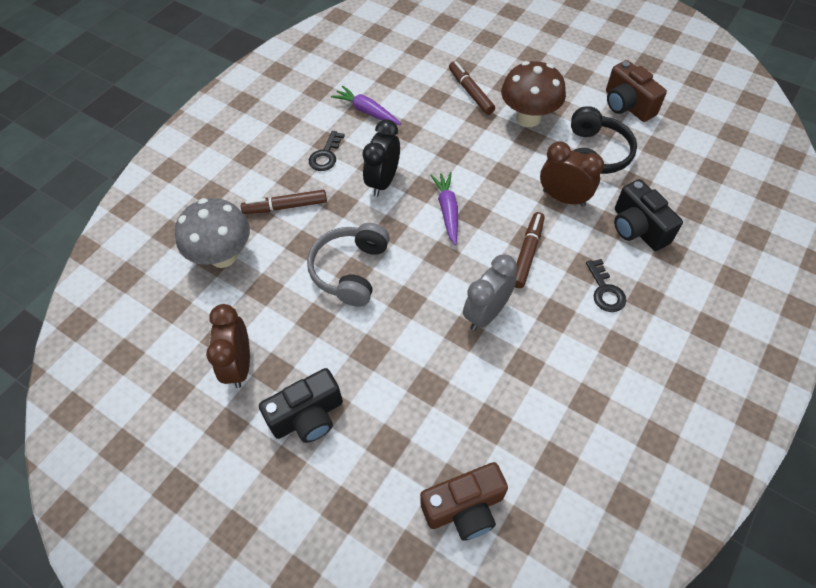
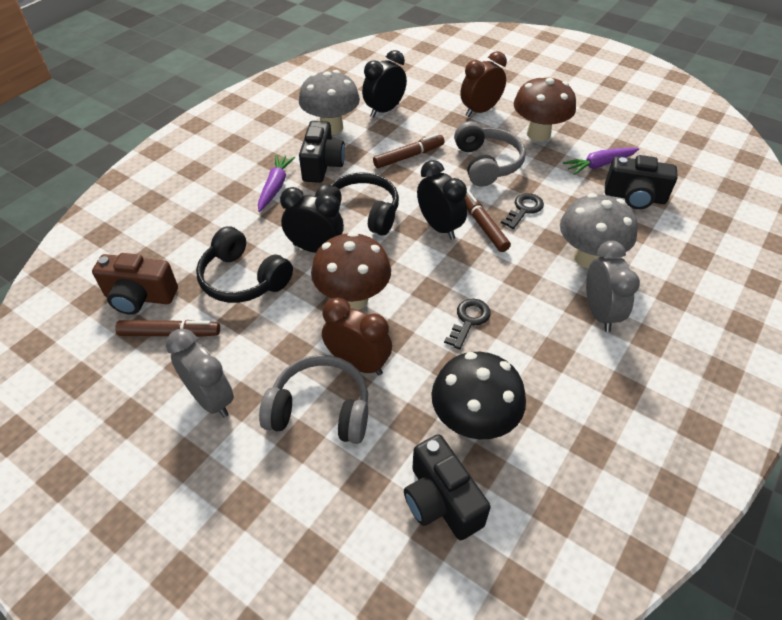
black camera: 2 -> 3
black clock: 1 -> 3
black headphones: 1 -> 2
black mushroom: 0 -> 1
brown camera: 2 -> 1
brown mushroom: 1 -> 2
grey clock: 1 -> 2
grey headphones: 1 -> 2
grey mushroom: 1 -> 2

